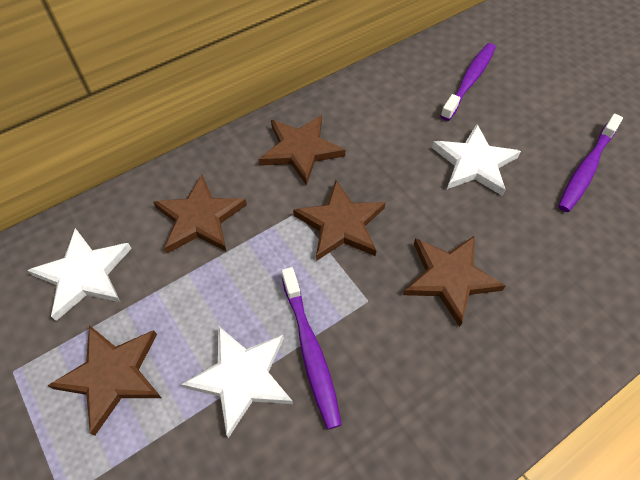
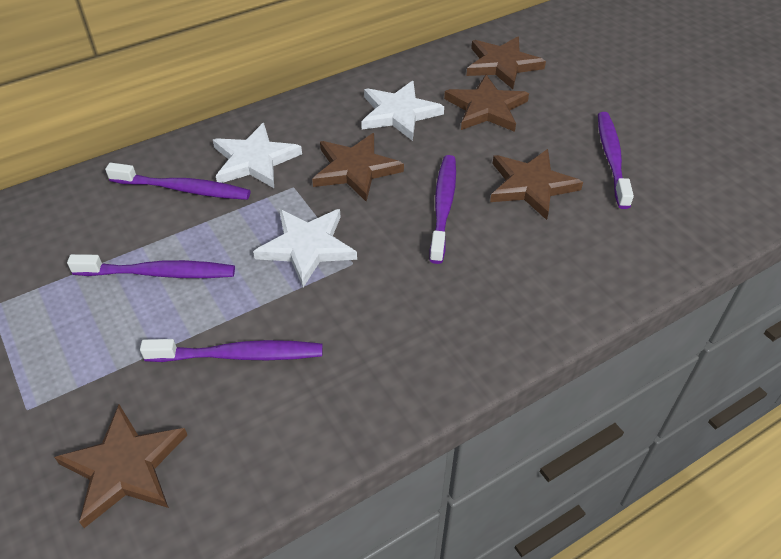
purple toothbrush: 3 -> 5

